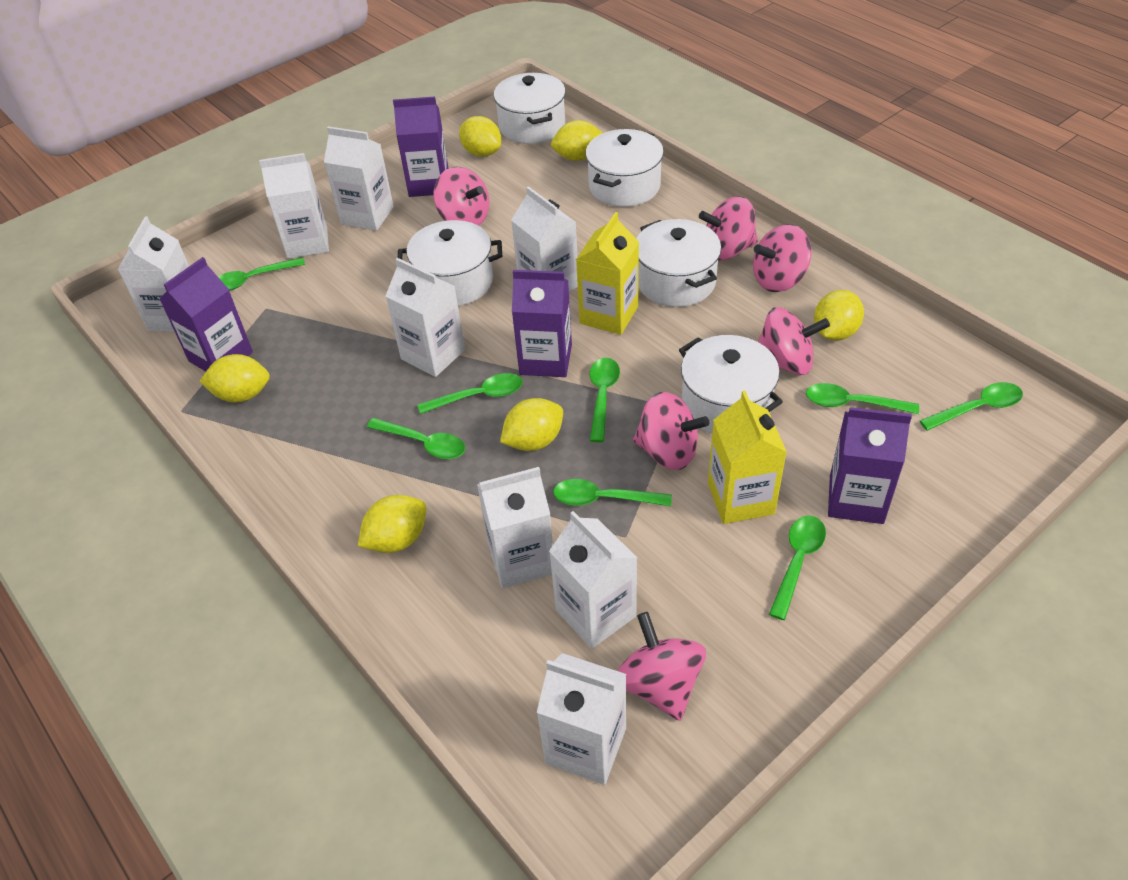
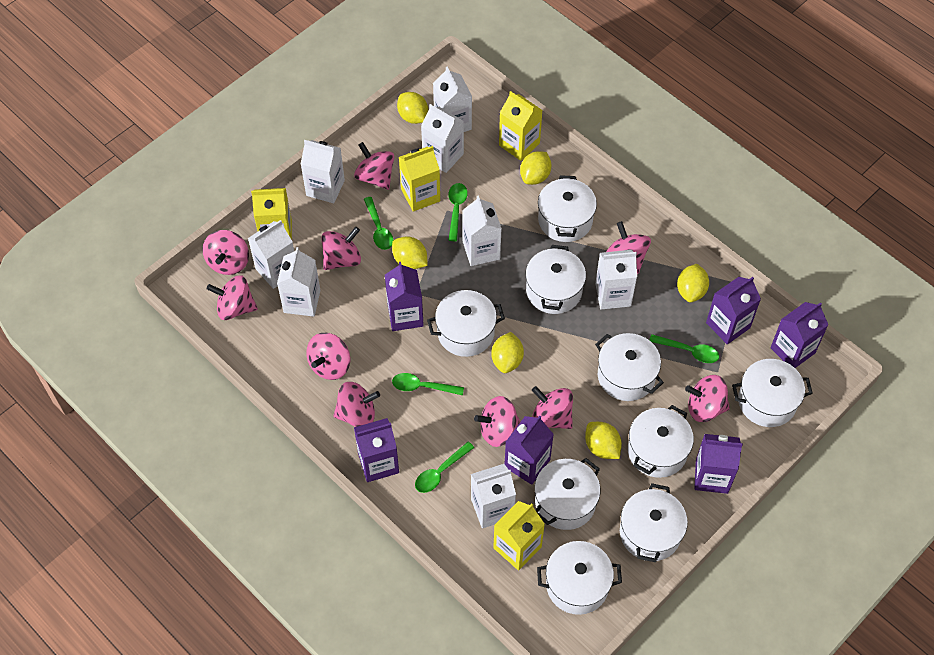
green spoon: 8 -> 5
pink spinning top: 6 -> 10
purple carton: 4 -> 6
white pot: 5 -> 9
yellow carton: 2 -> 4

